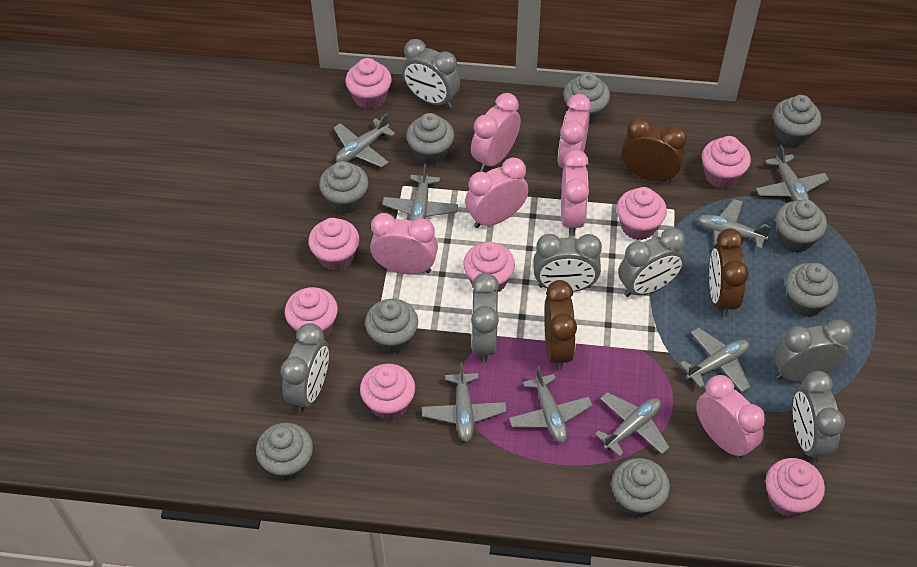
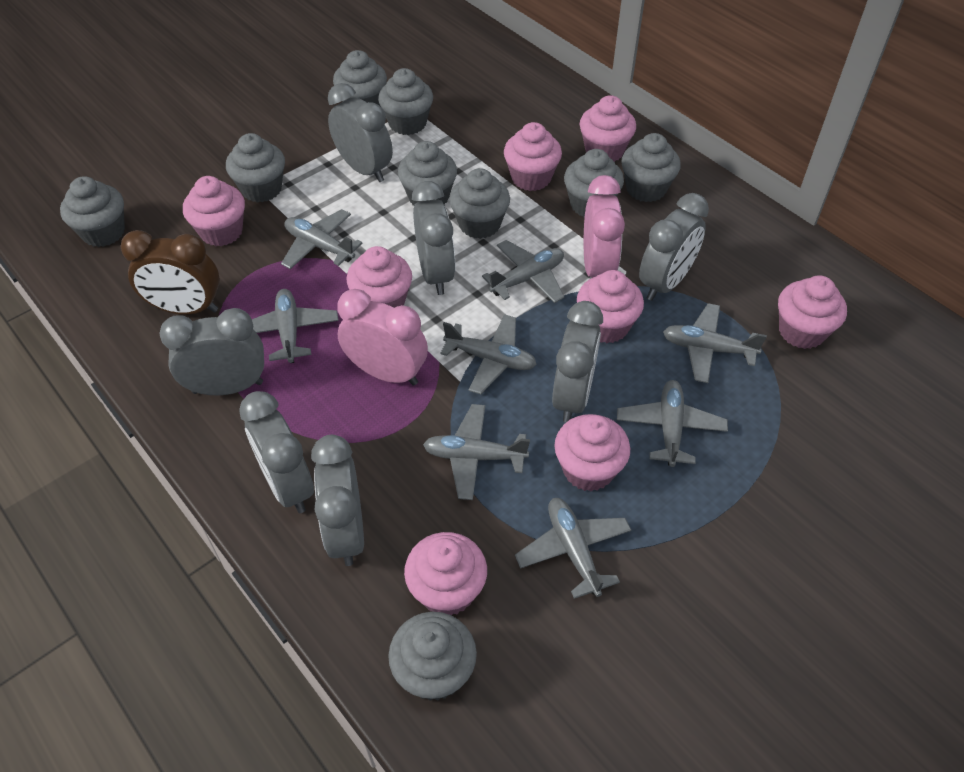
brown clock: 3 -> 1
pink clock: 6 -> 2

